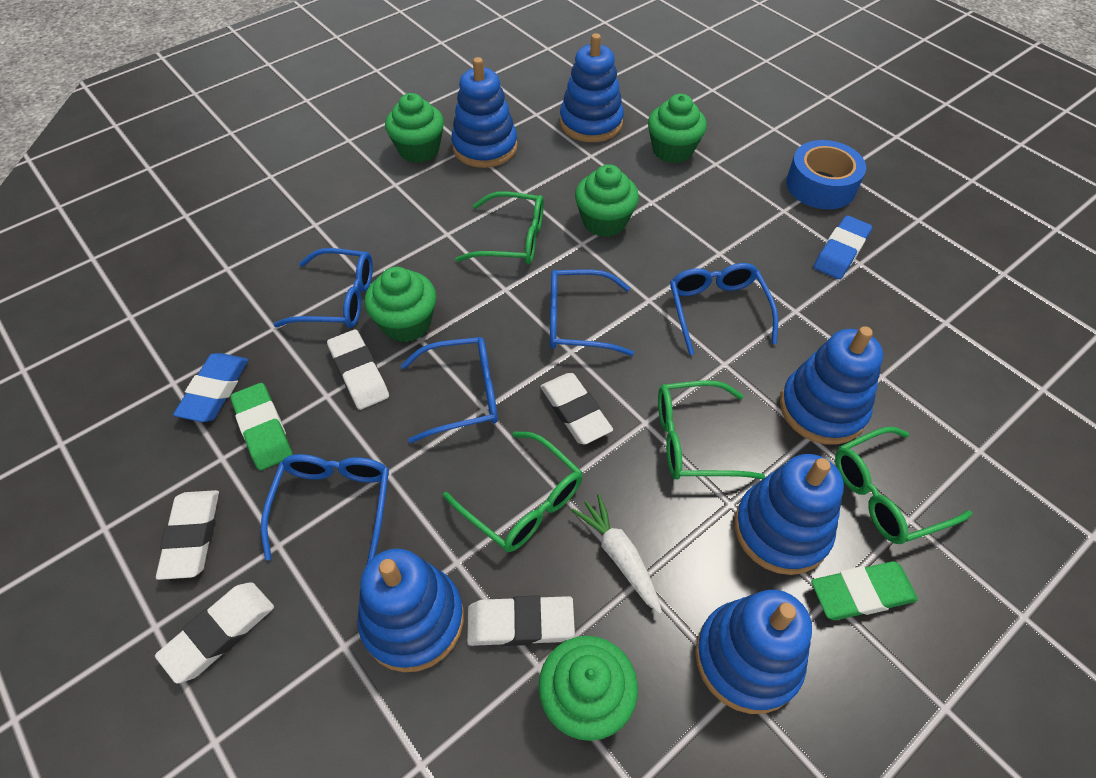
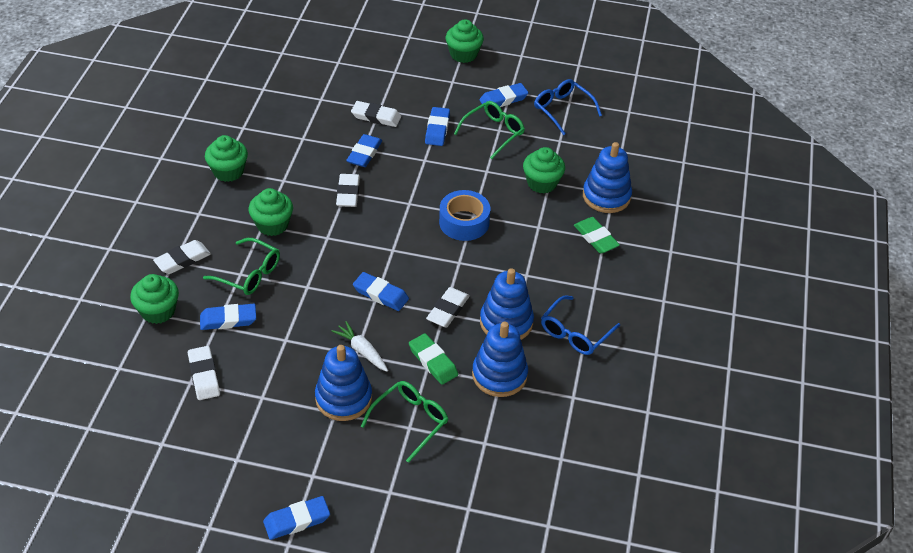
blue eraser: 2 -> 6
blue glasses: 5 -> 2
blue stacking toy: 6 -> 4
green glasses: 4 -> 3

